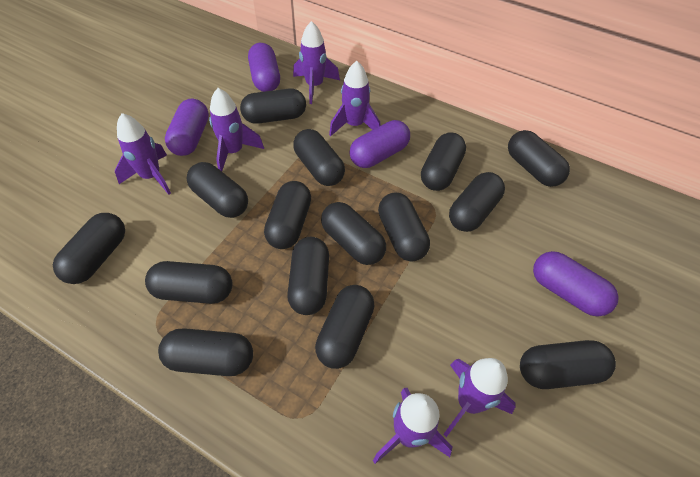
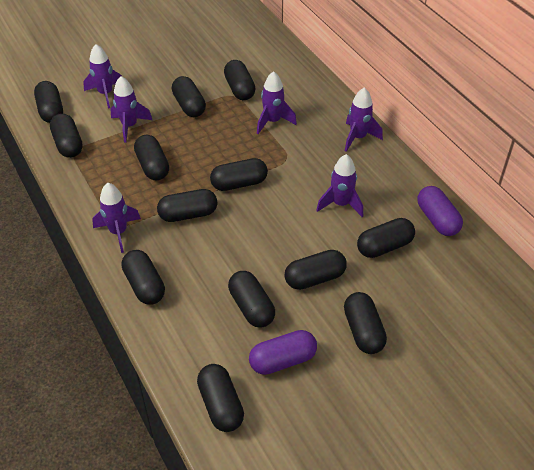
black capsule: 15 -> 13
purple capsule: 4 -> 2

